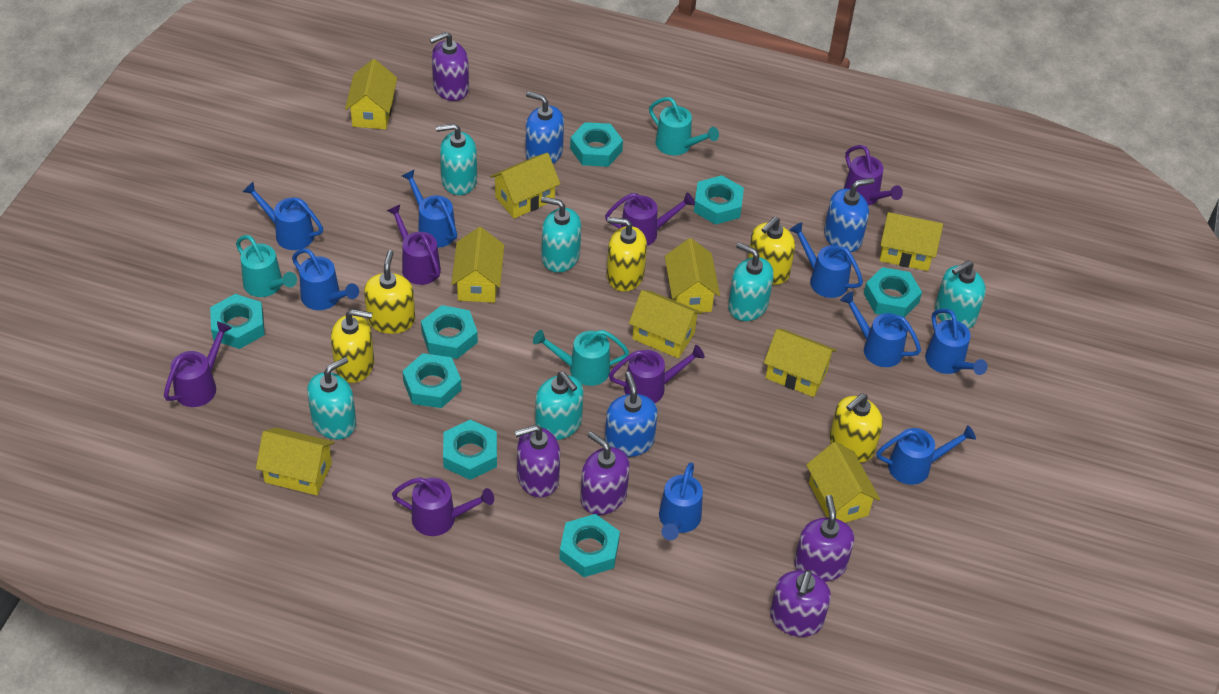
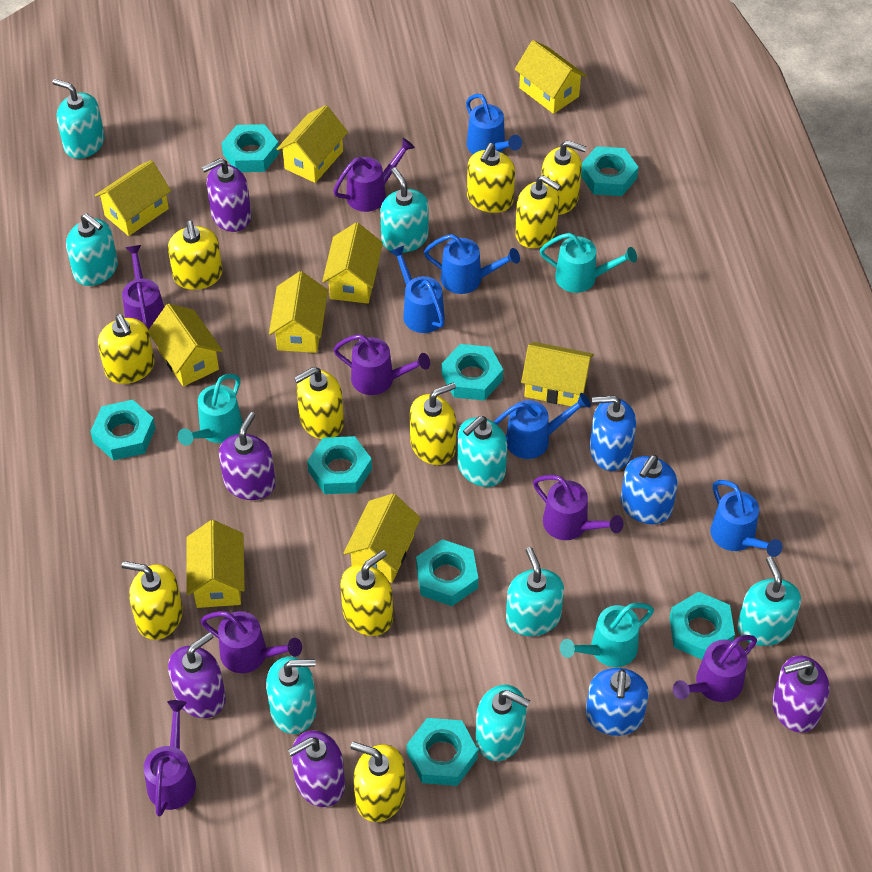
blue watering can: 8 -> 5
purple watering can: 6 -> 7
turquoise soap dispenser: 6 -> 8
yellow soap dispenser: 5 -> 10

